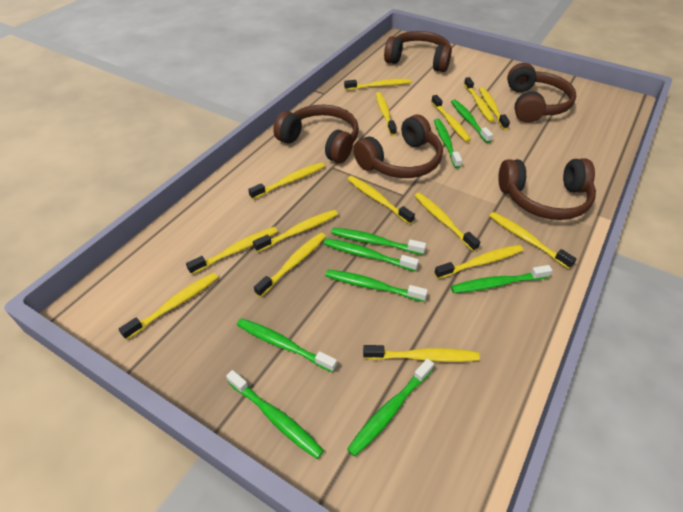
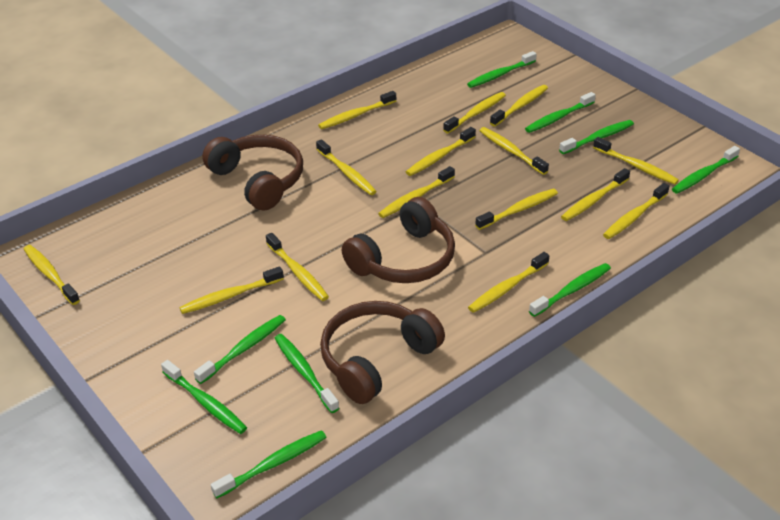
brown headphones: 5 -> 3

